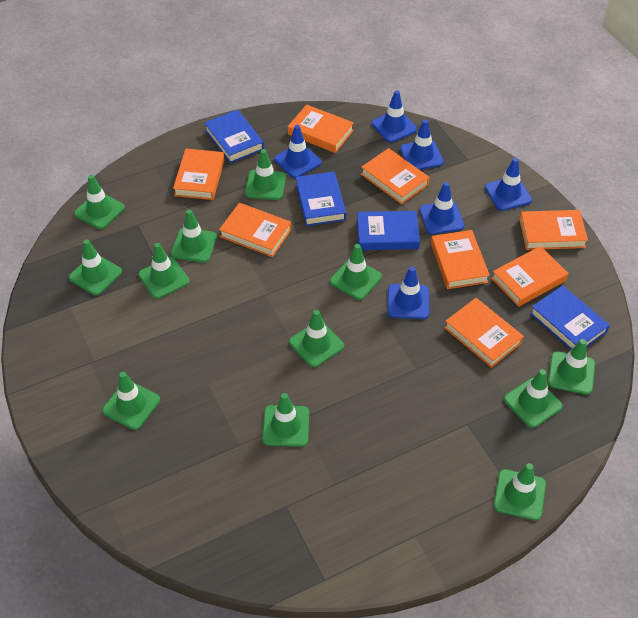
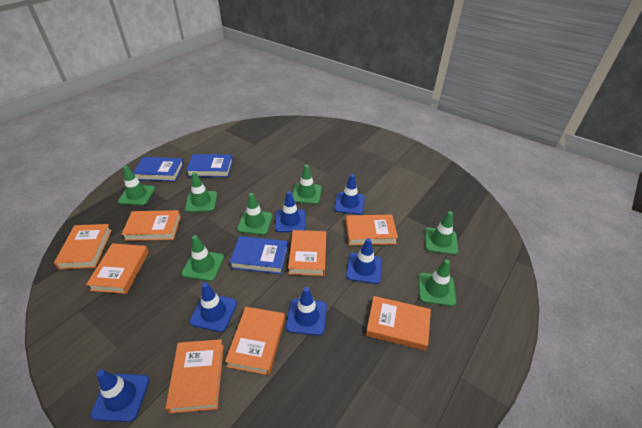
blue book: 4 -> 3
green traffic cone: 12 -> 7

